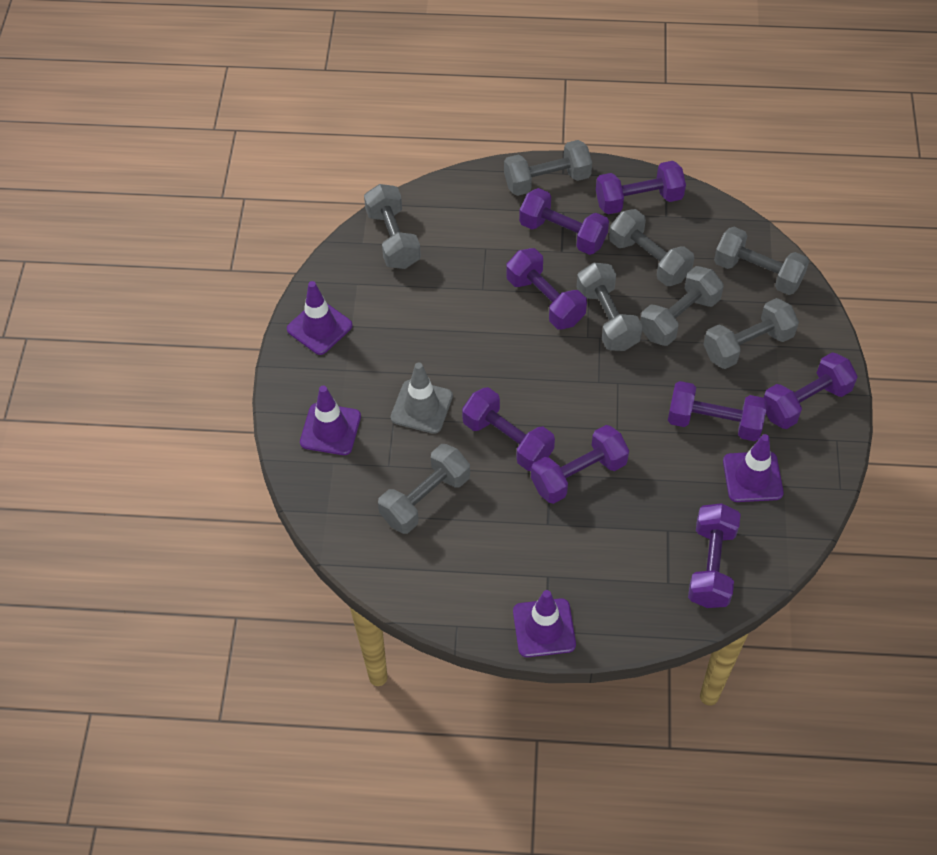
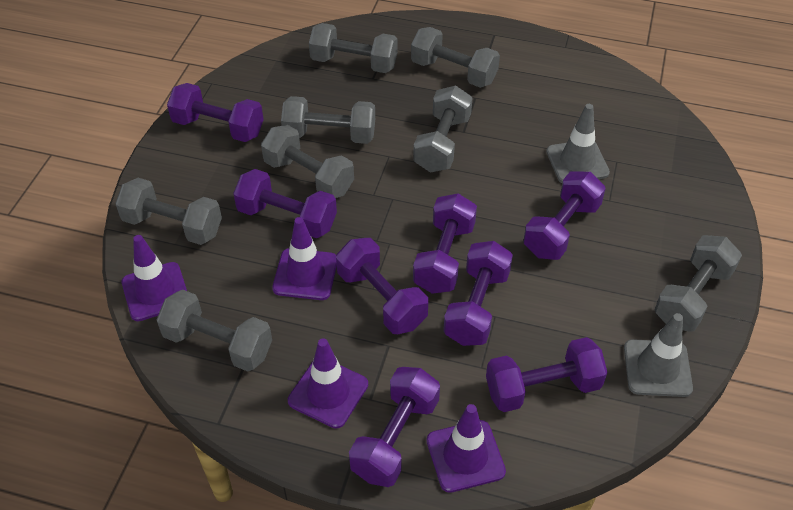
grey traffic cone: 1 -> 2

